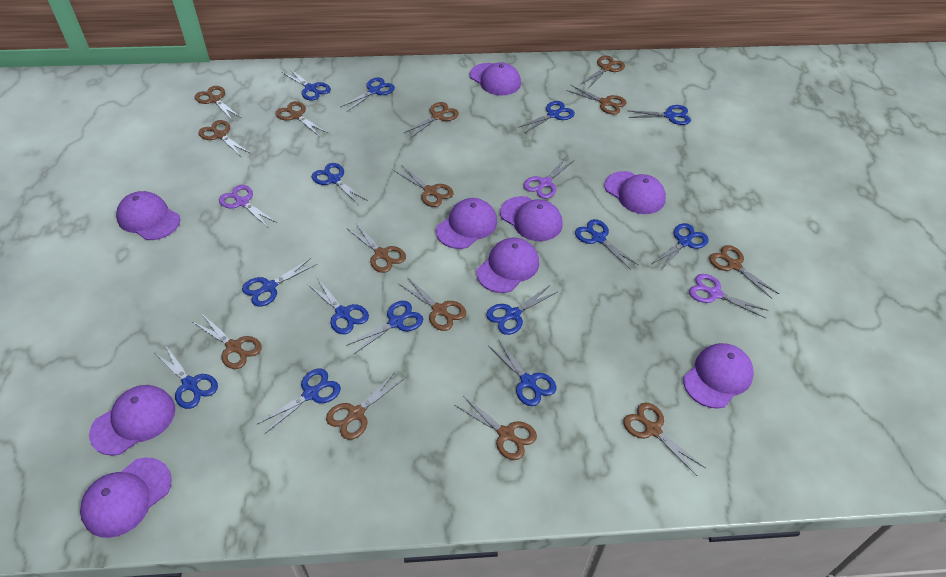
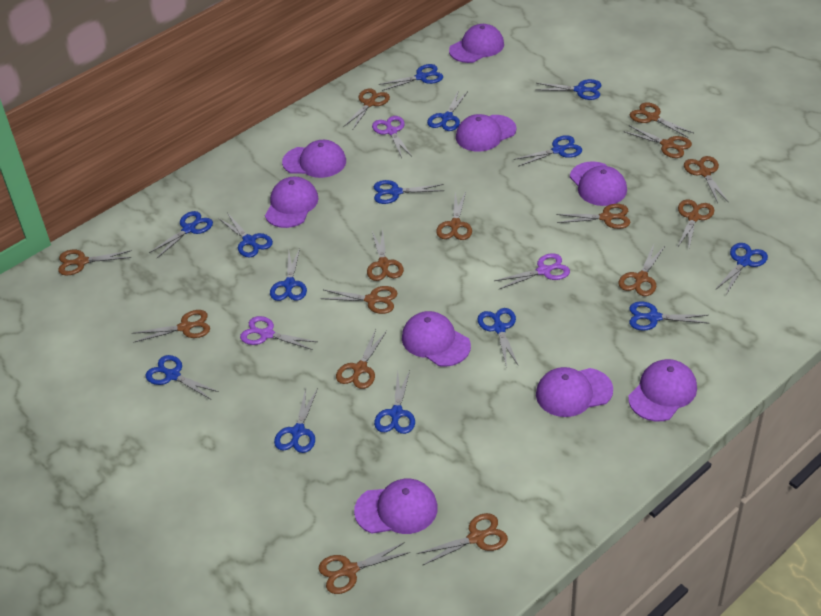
brown scissors: 14 -> 15

